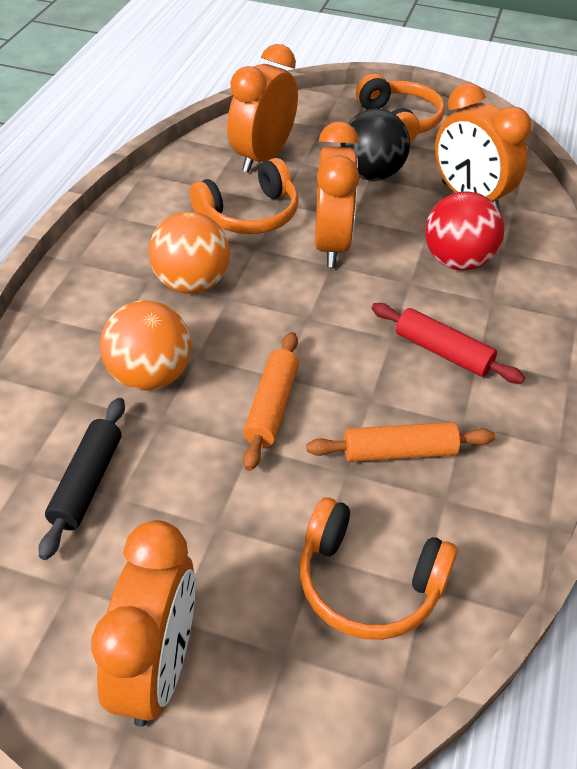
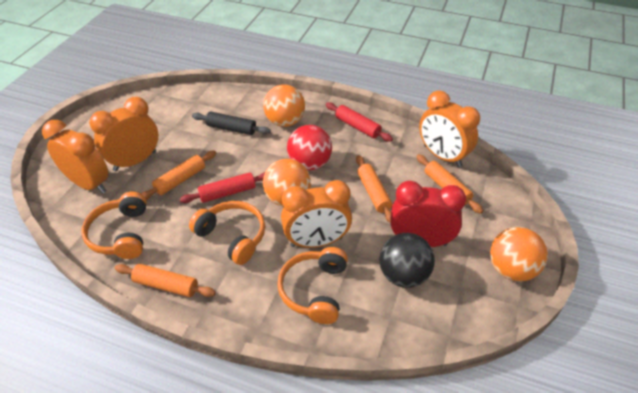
orange ball: 2 -> 3
orange rolling pin: 2 -> 4
red clock: 0 -> 1
red rolling pin: 1 -> 2

